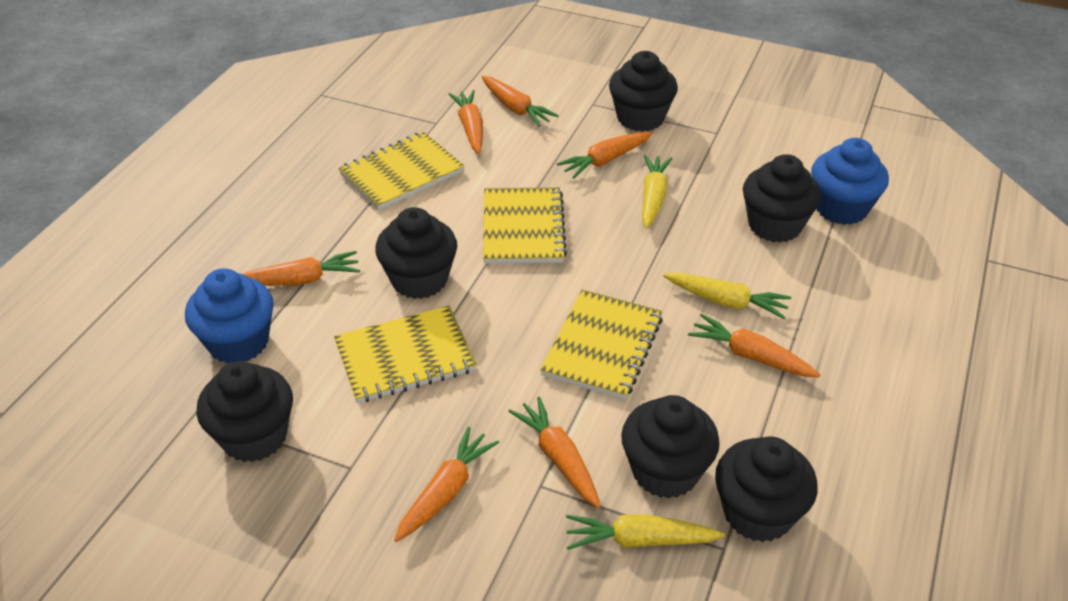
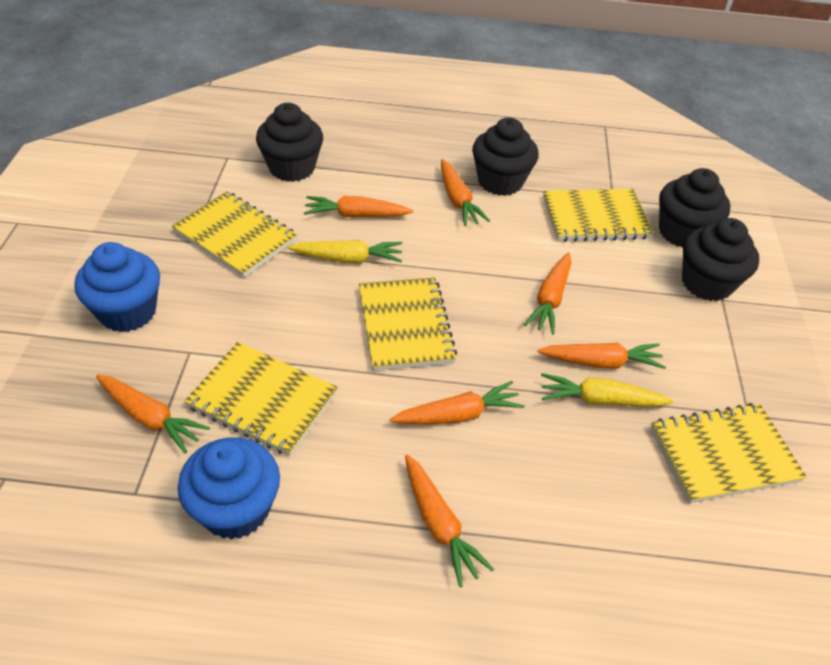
black cupcake: 6 -> 4
yellow carrot: 3 -> 2
yellow notebook: 4 -> 5

